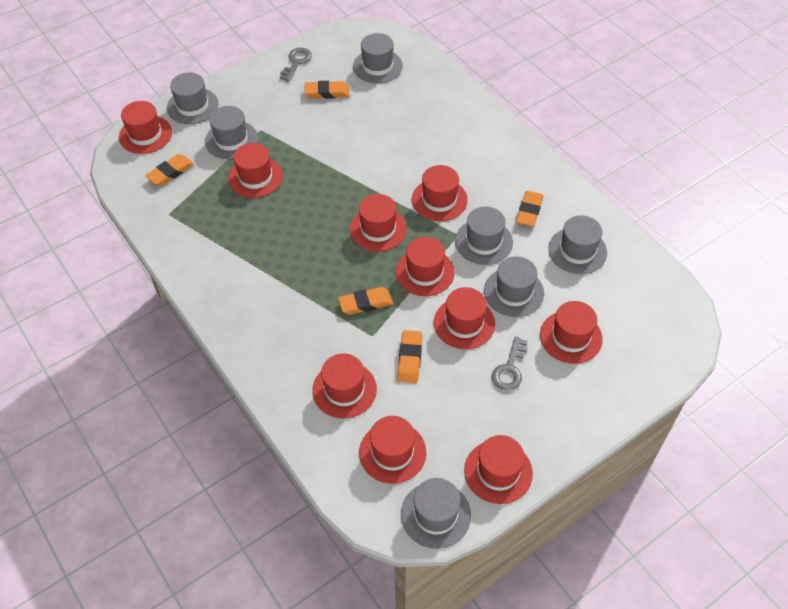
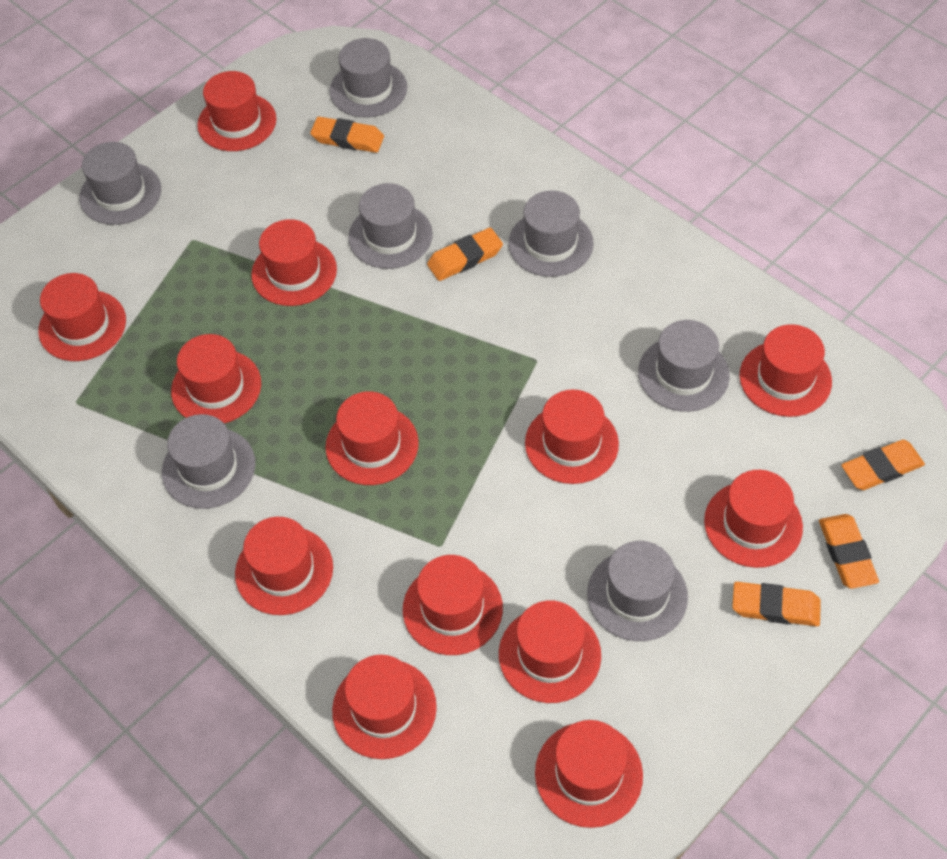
grey key: 2 -> 0
red hat: 10 -> 13

